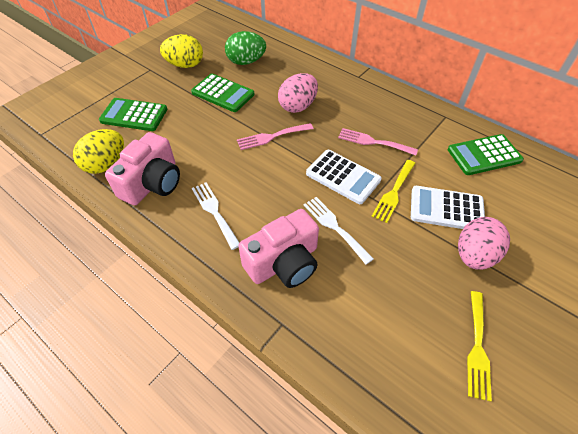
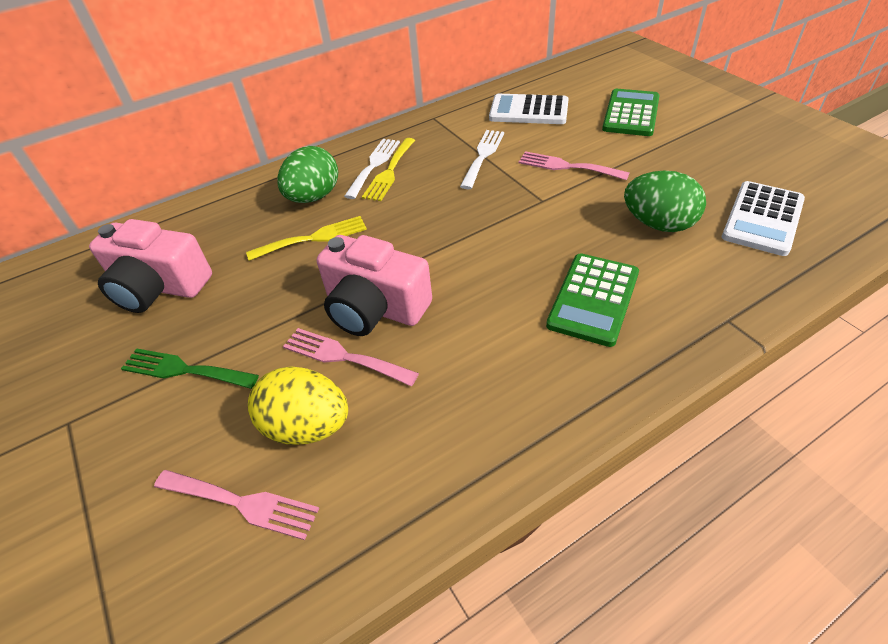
green calculator: 3 -> 2
green egg: 1 -> 2
green fork: 0 -> 1
pink egg: 2 -> 0
pink fork: 2 -> 3
yellow egg: 2 -> 1

